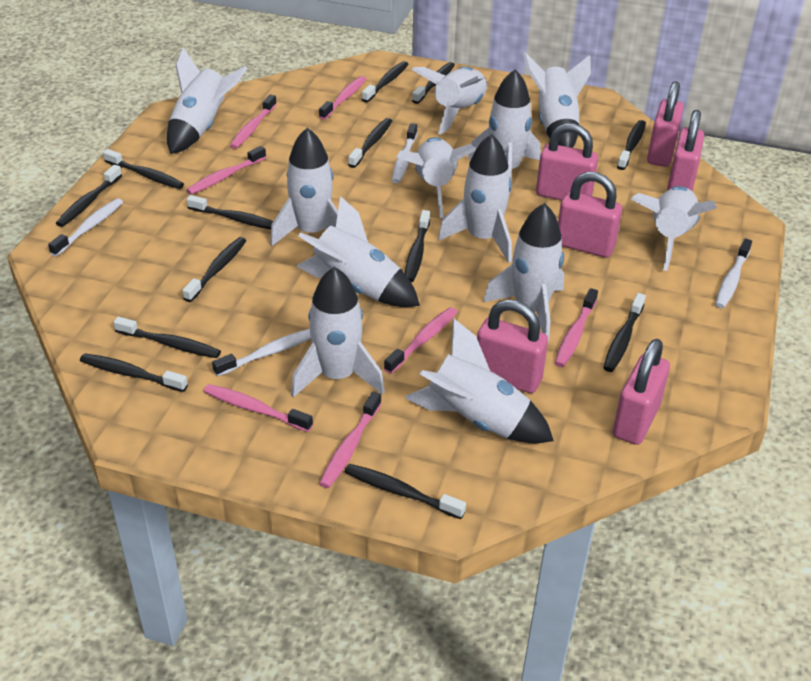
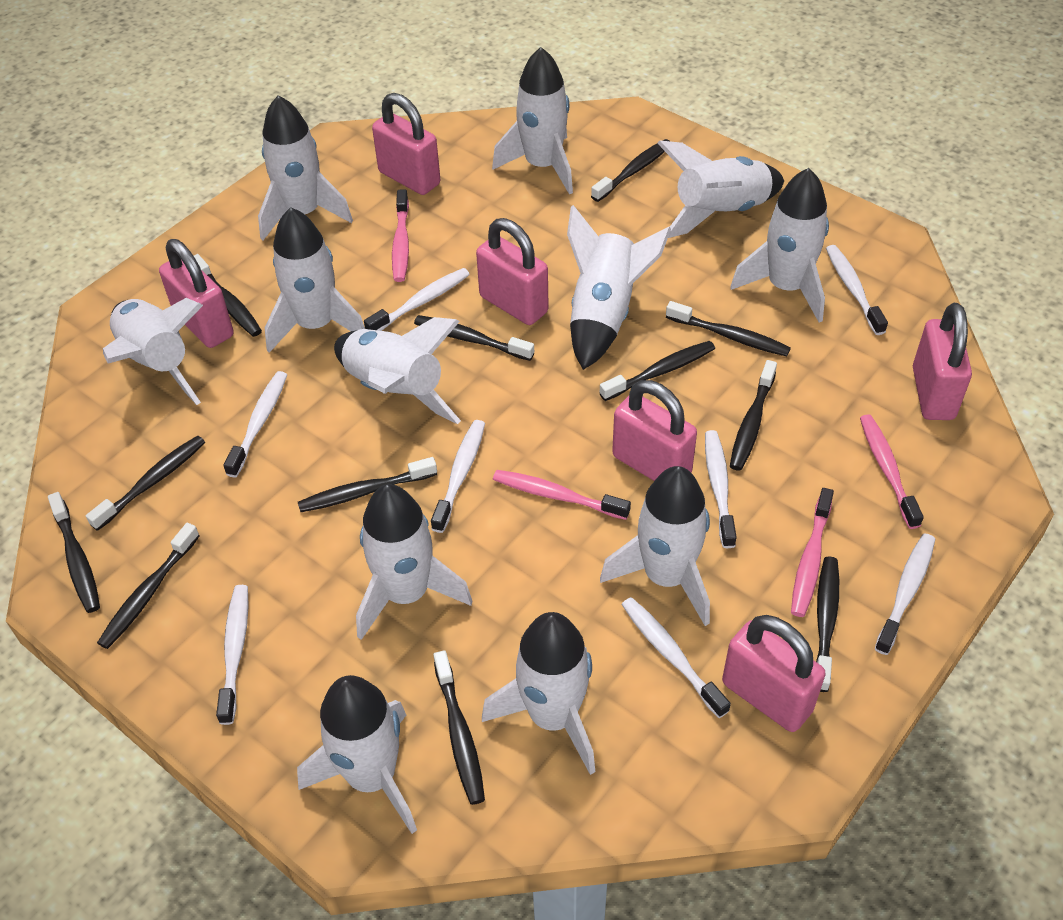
black toothbrush: 13 -> 12
pink toothbrush: 7 -> 4
white toothbrush: 4 -> 8

